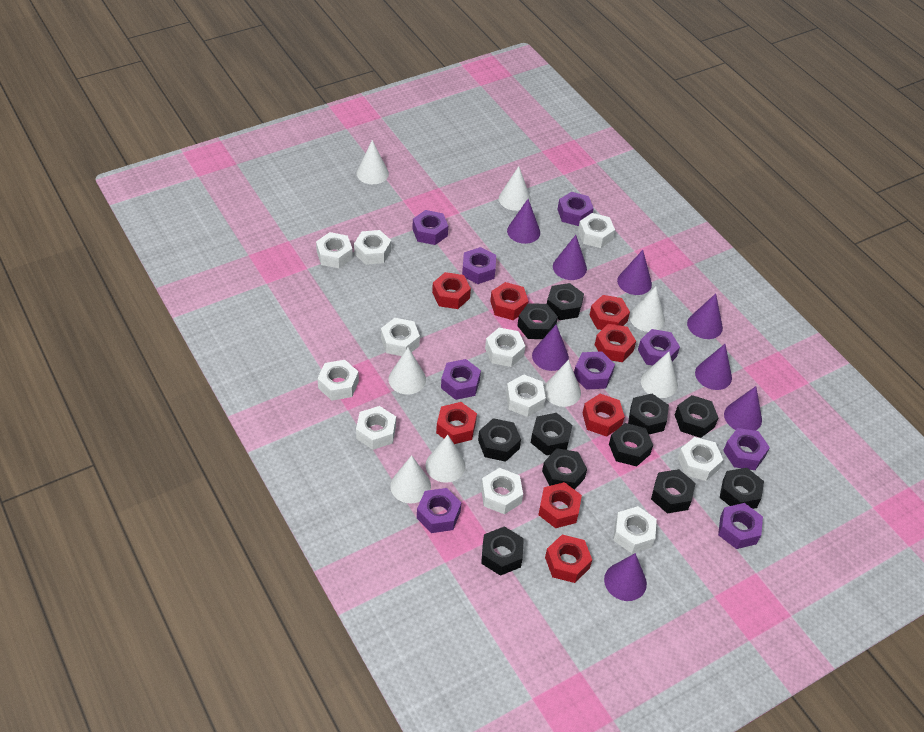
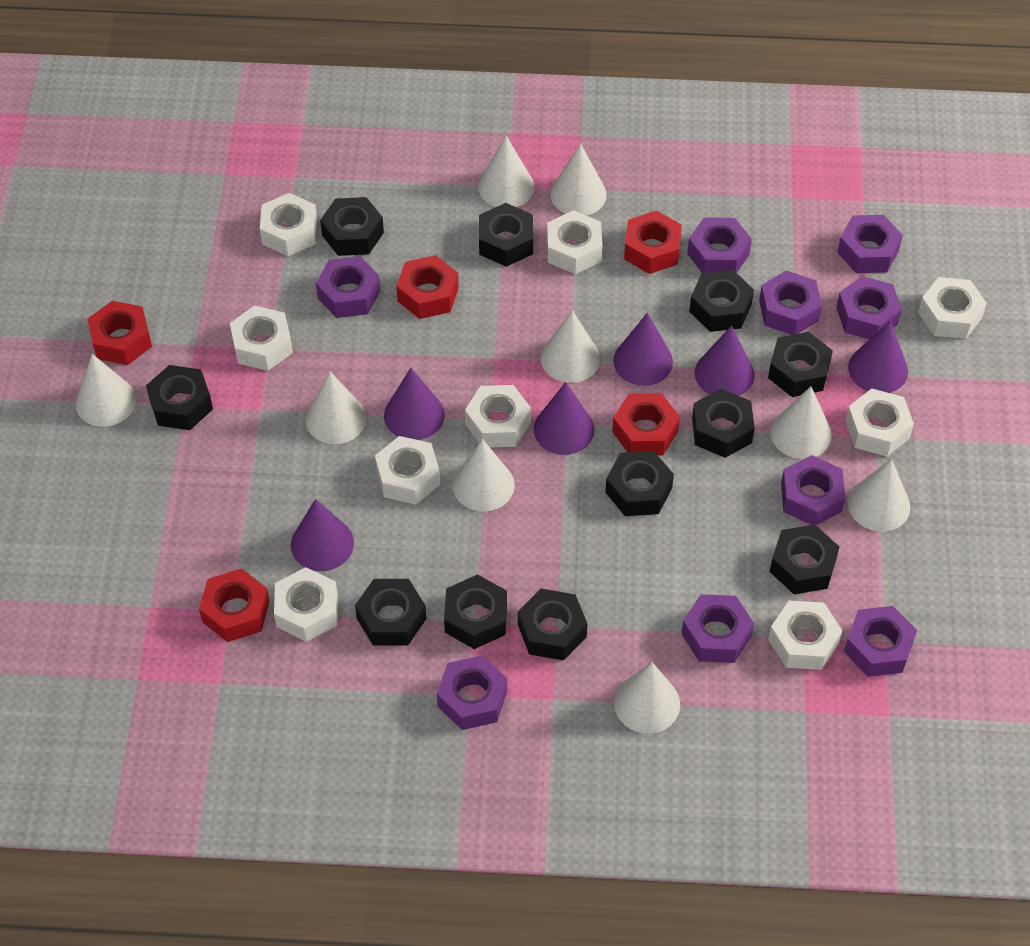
purple cone: 8 -> 6
red nut: 8 -> 5
white cone: 8 -> 9
white nut: 11 -> 9

